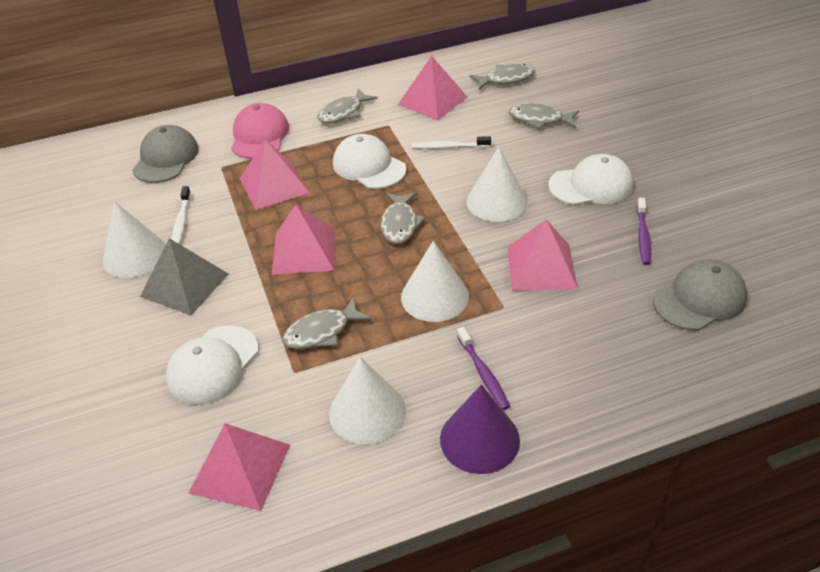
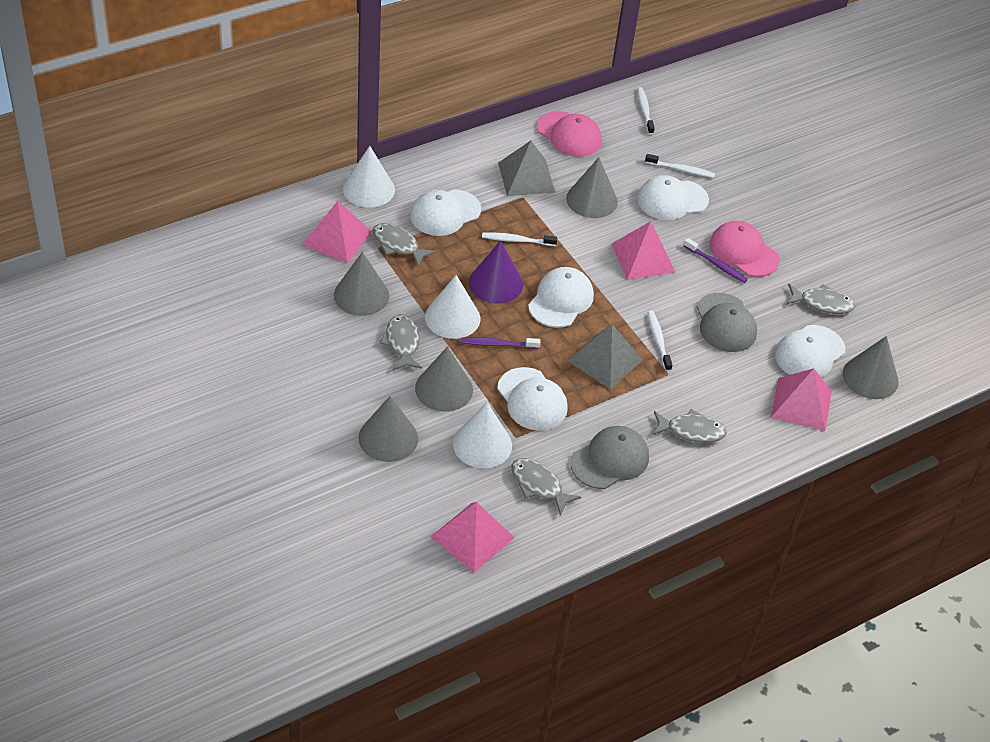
grey cone: 0 -> 5
grey pyramid: 1 -> 2
pink cap: 1 -> 2
pink pyramid: 5 -> 4
white cap: 3 -> 5
white cone: 4 -> 3
white toothbrush: 2 -> 4

